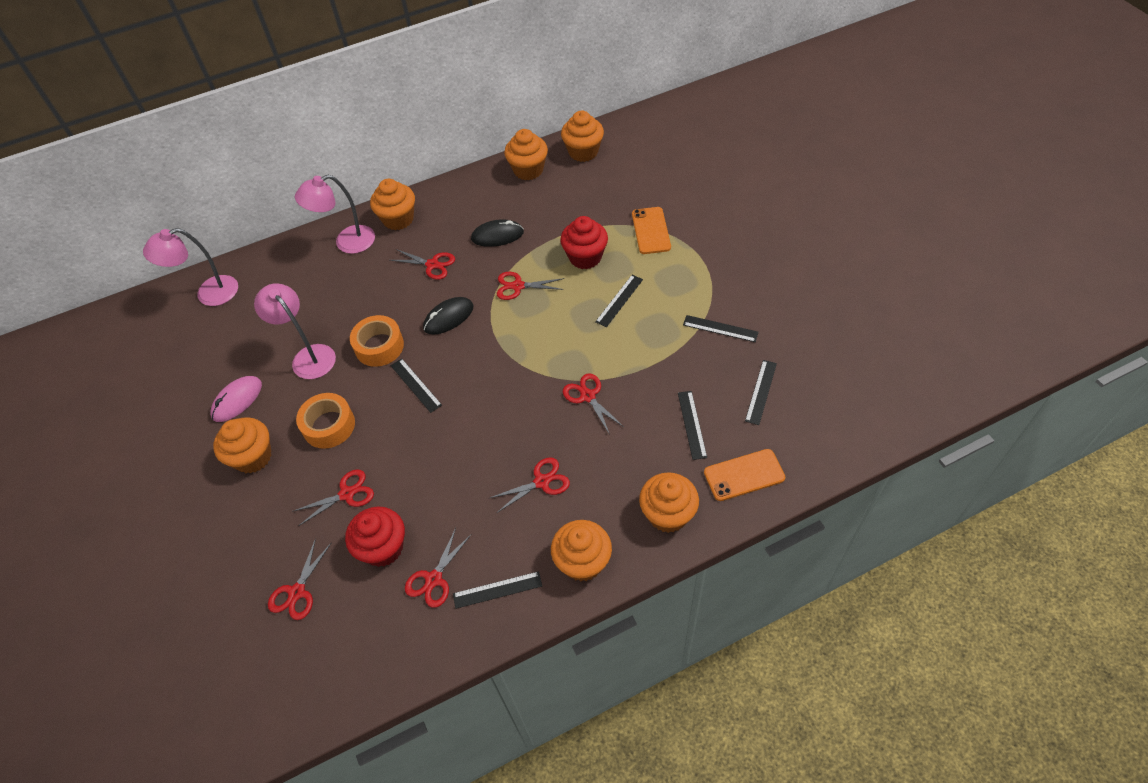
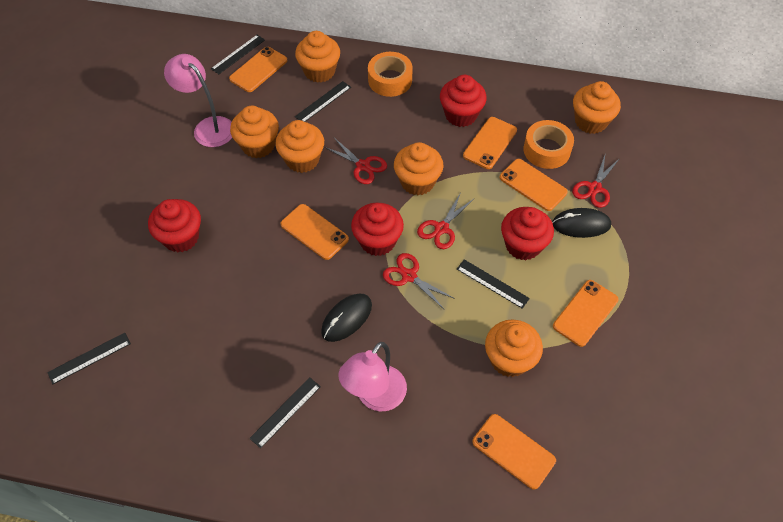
black ruler: 6 -> 5
orange phone: 2 -> 6
pink lamp: 3 -> 2
pink mouse: 1 -> 0
red cupcake: 2 -> 4
red scissors: 7 -> 4

